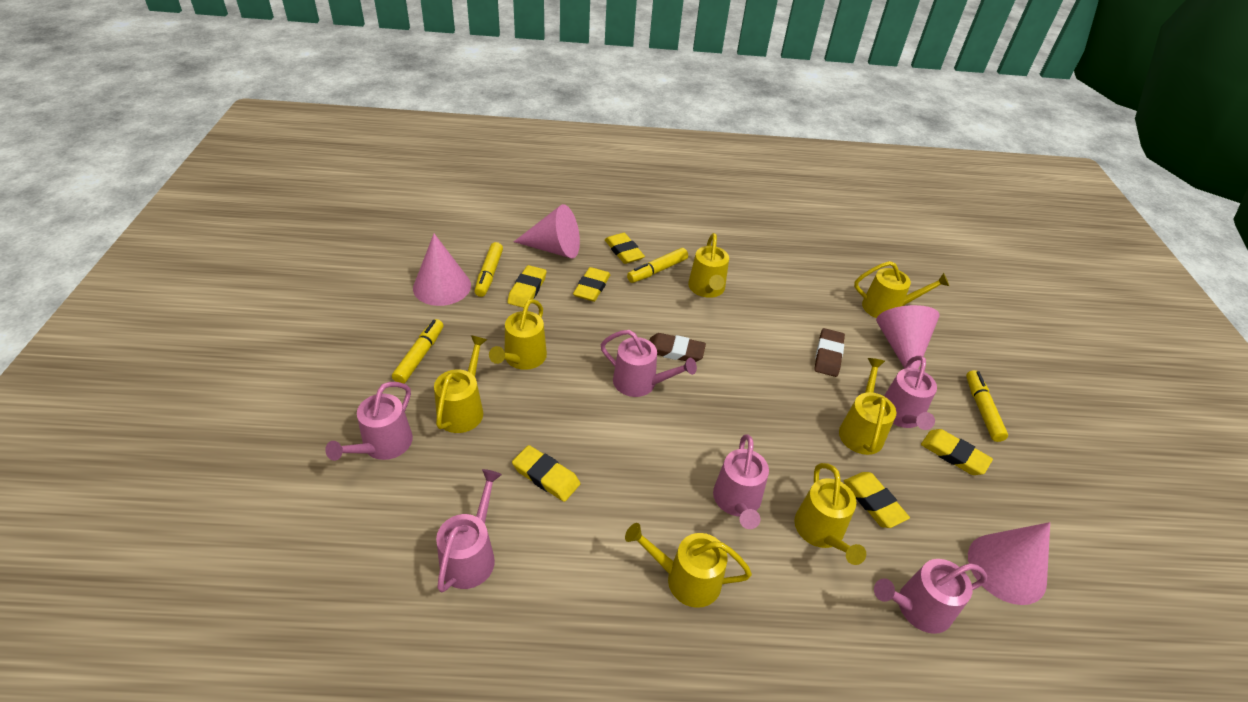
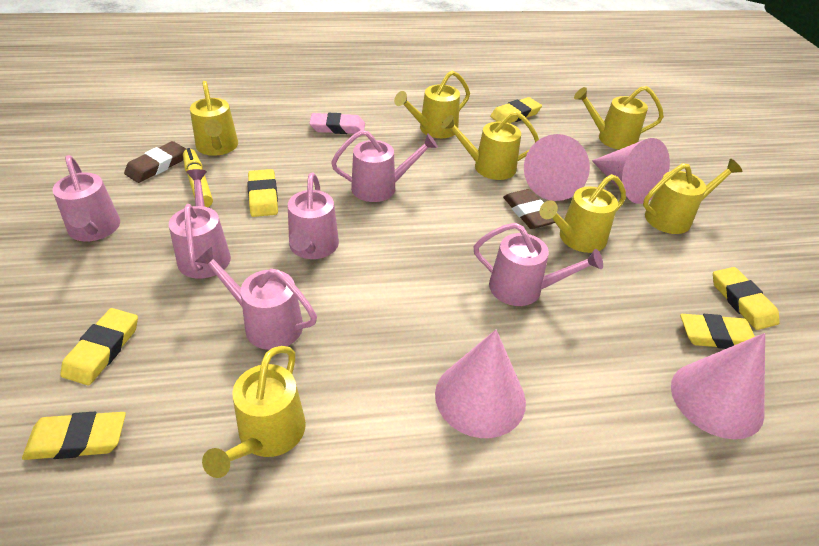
pink eraser: 0 -> 1
yellow marker: 4 -> 1

